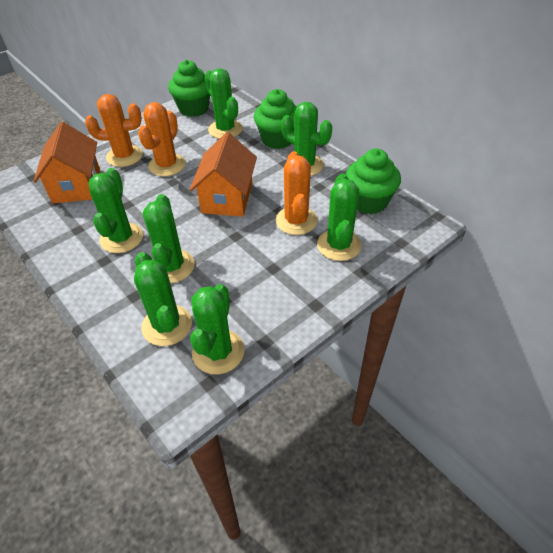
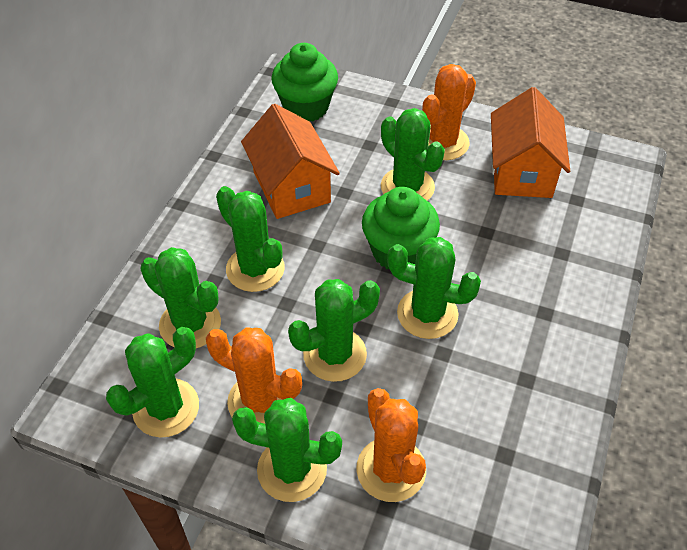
green cupcake: 3 -> 2

